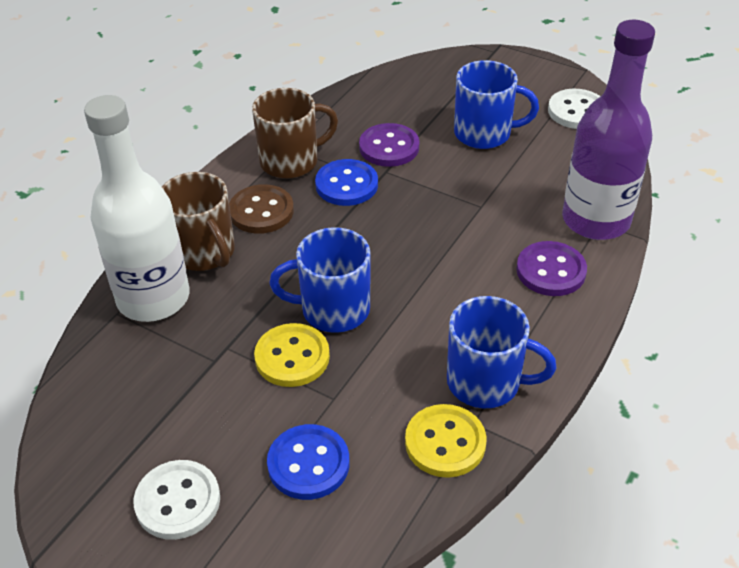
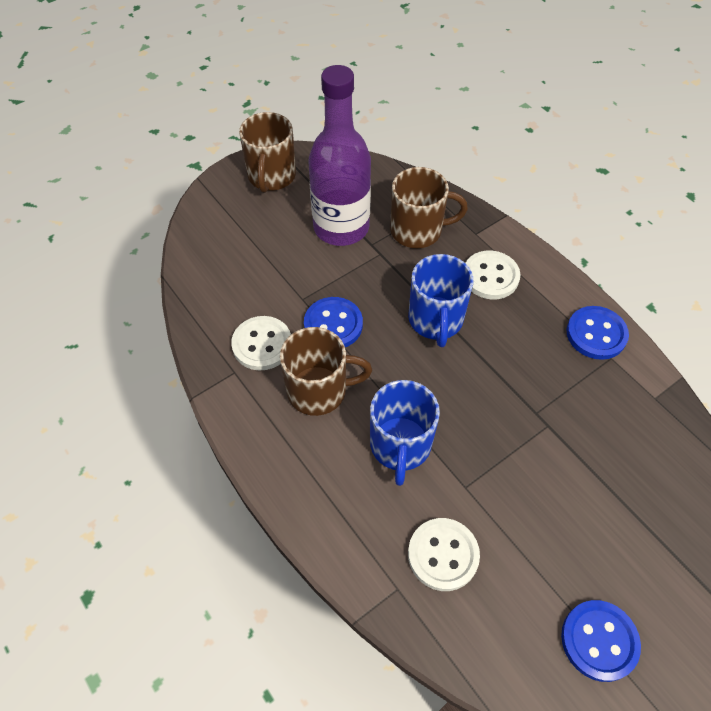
blue button: 2 -> 3
blue mug: 3 -> 2
brown button: 1 -> 0
brown mug: 2 -> 3
purple button: 2 -> 0
white bottle: 1 -> 0
white button: 2 -> 3
yellow button: 2 -> 0

